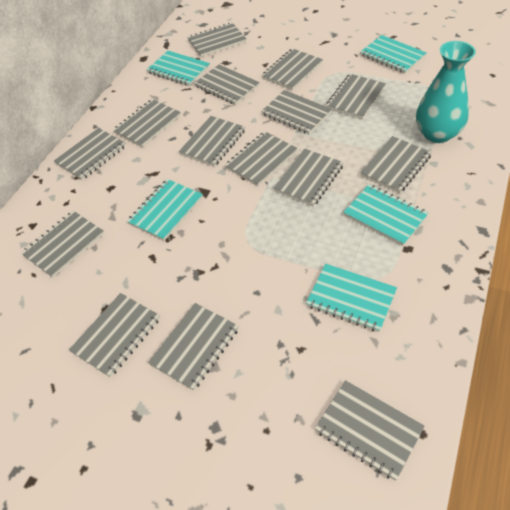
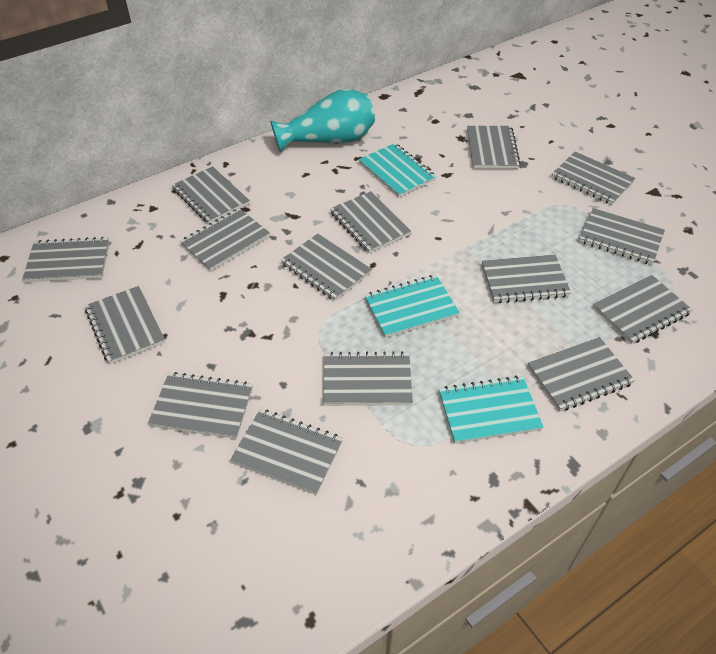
turquoise notebook: 5 -> 3

